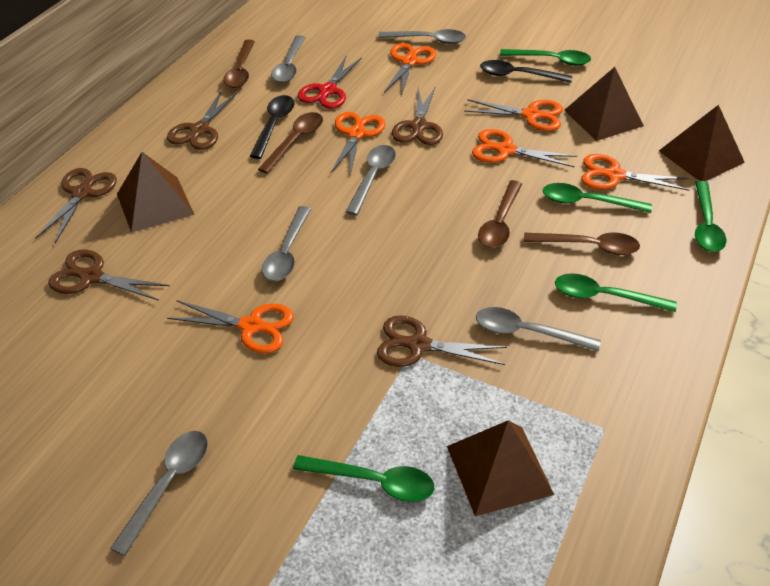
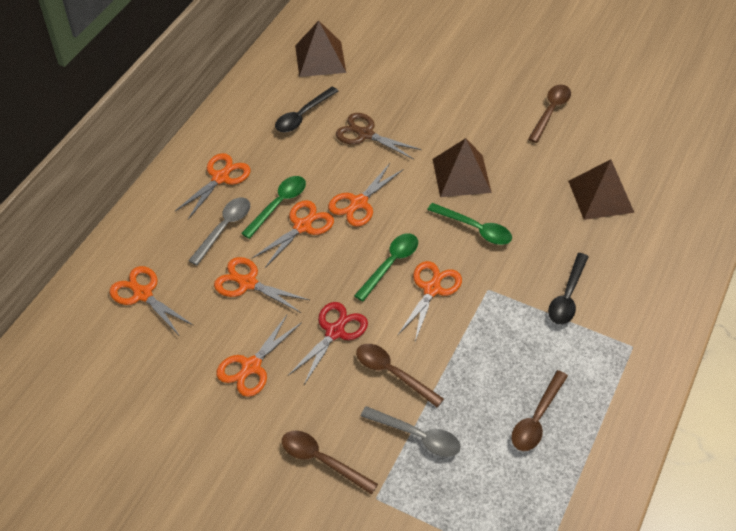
brown pyramid: 4 -> 3
brown scissors: 5 -> 1
green spoon: 5 -> 3
grey spoon: 6 -> 2
orange scissors: 6 -> 7

